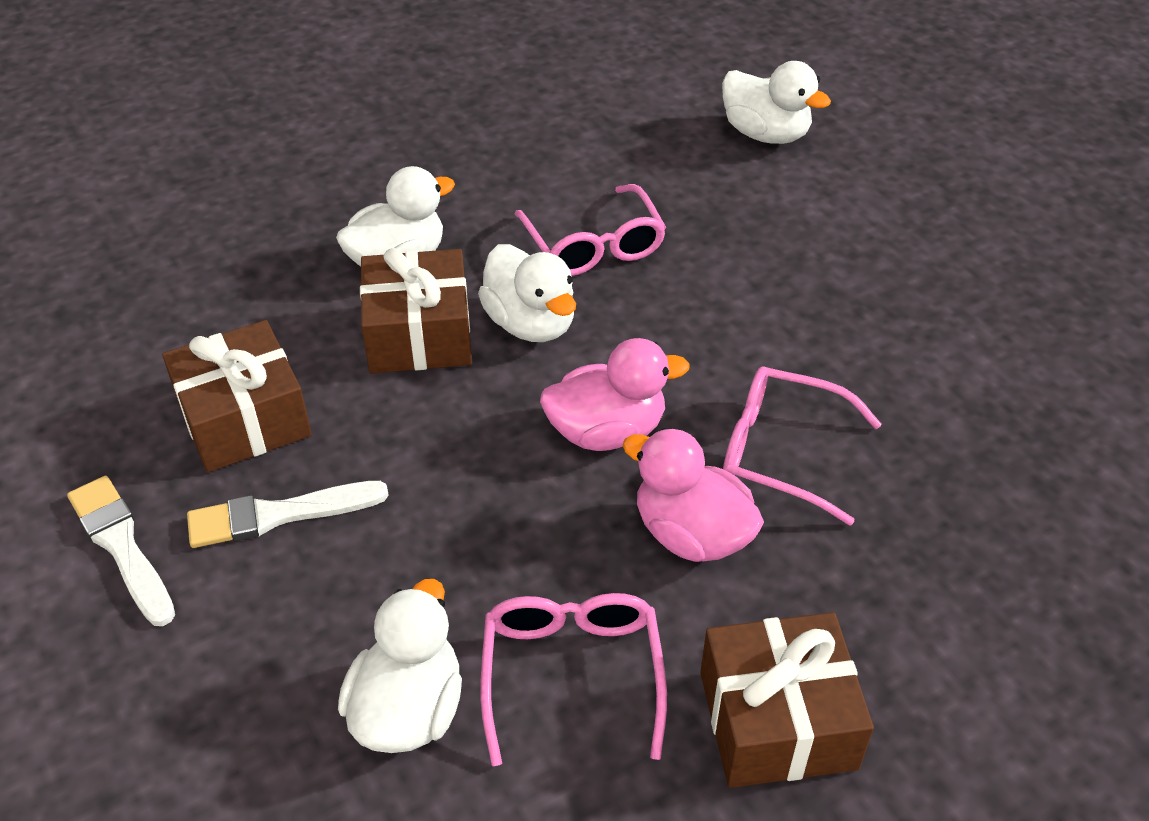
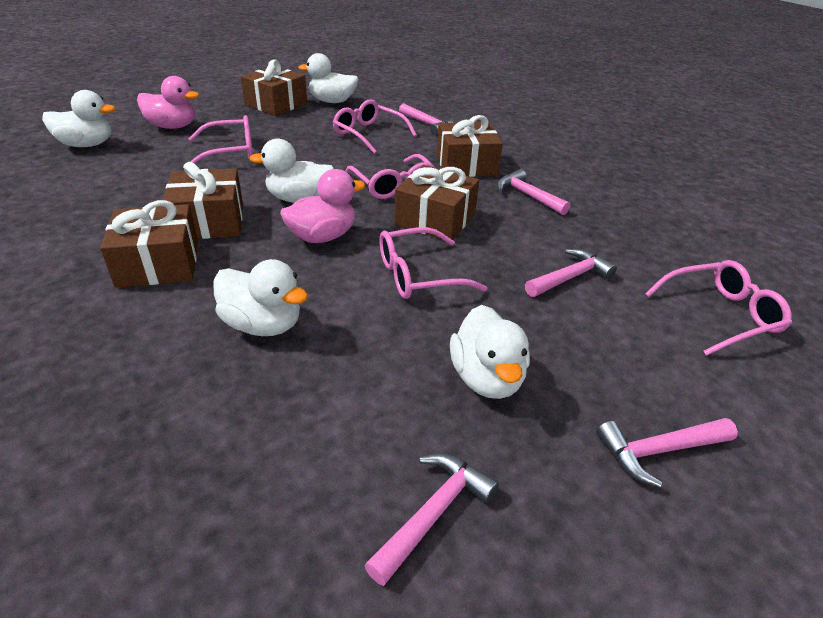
brown gift: 3 -> 5
pink glasses: 3 -> 5
pink hammer: 0 -> 5
white brush: 2 -> 0
white duck: 4 -> 5

